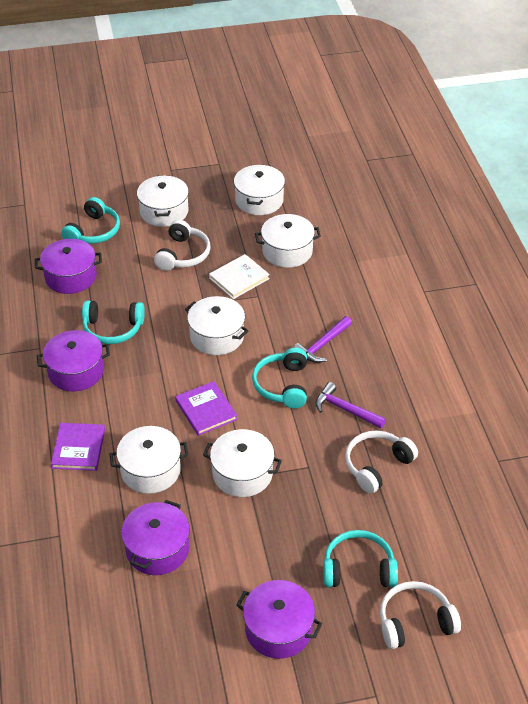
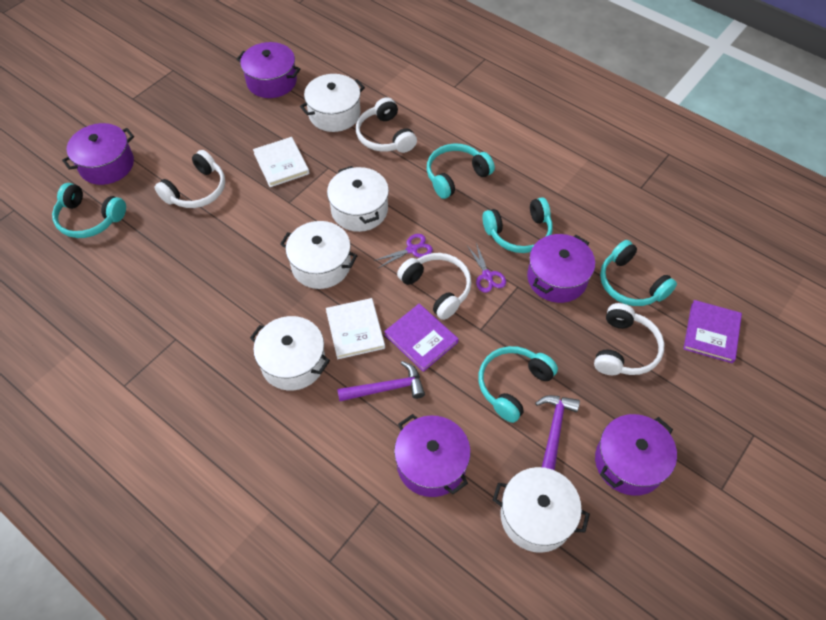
purple pot: 4 -> 5
purple scissors: 0 -> 2
turquoise headphones: 4 -> 5
white book: 1 -> 2
white headphones: 3 -> 4
white pot: 6 -> 5

